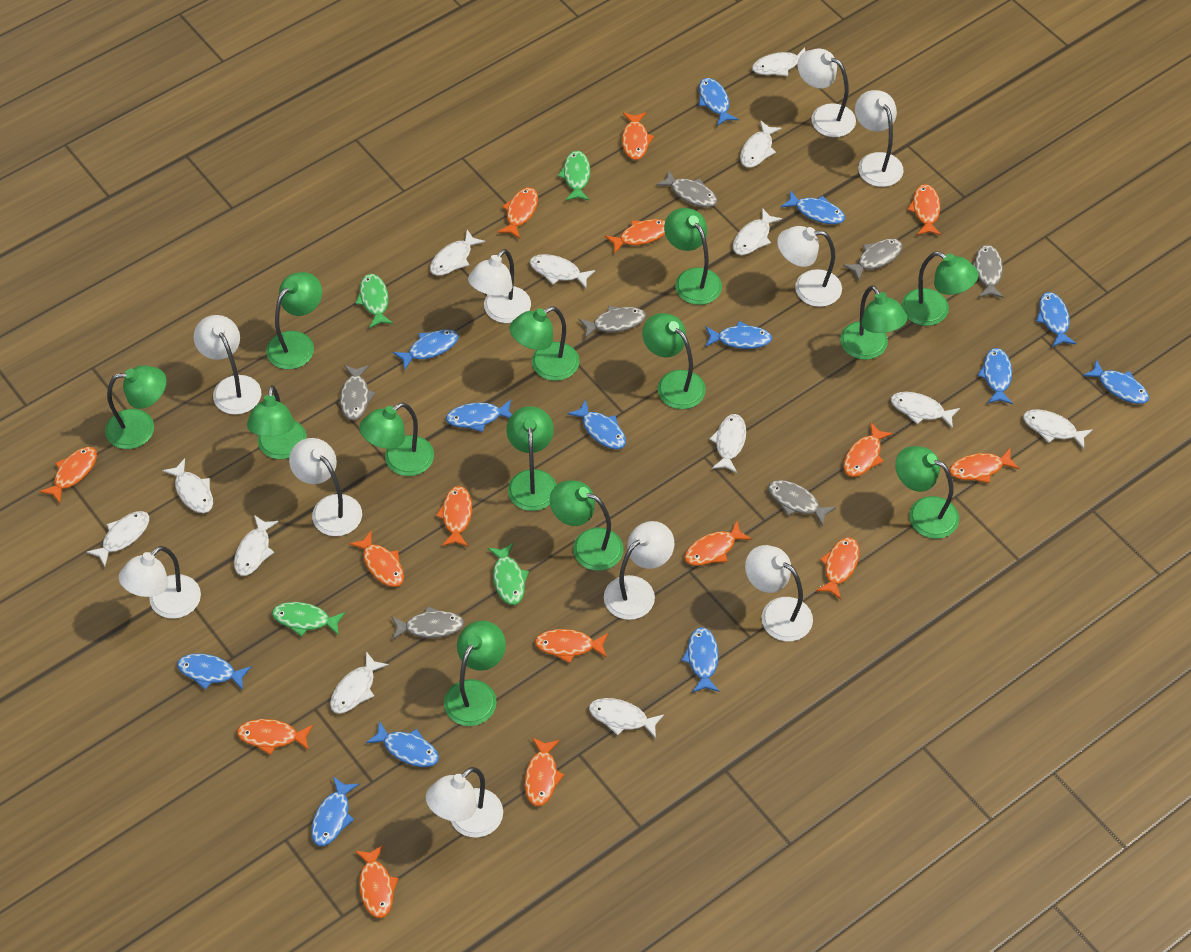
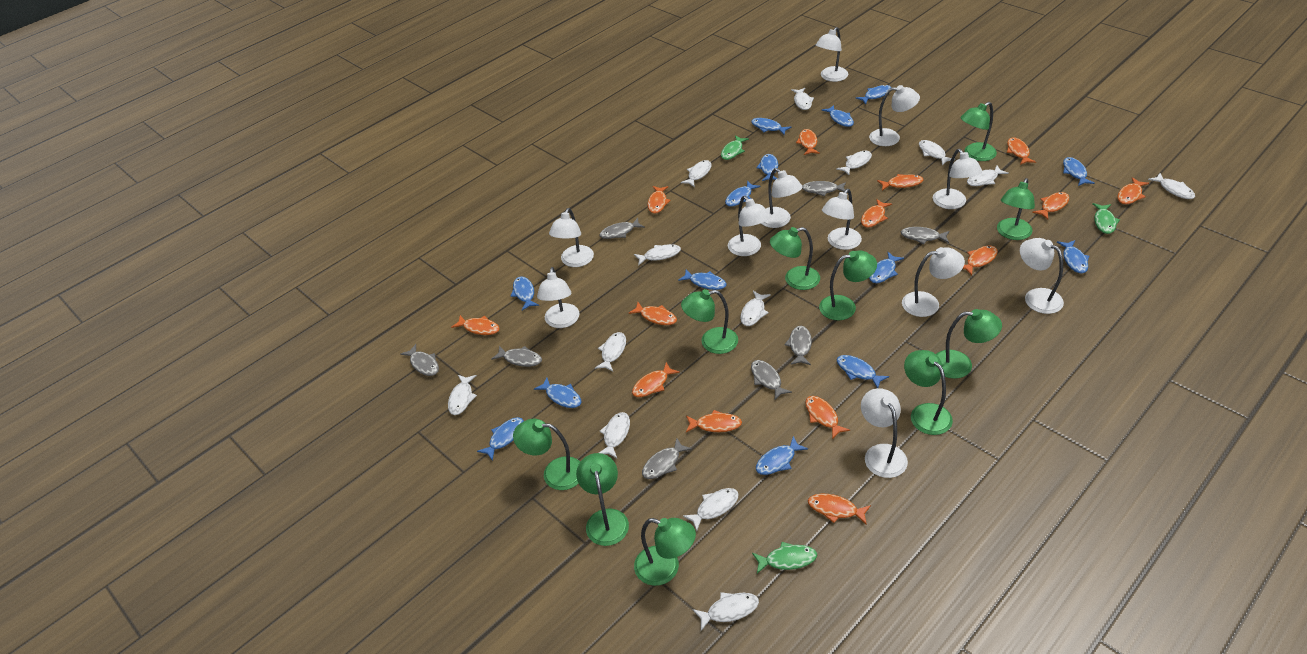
blue fish: 13 -> 14
green fish: 4 -> 3
green lamp: 13 -> 10
grey fish: 7 -> 8
orange fish: 15 -> 14
white lamp: 10 -> 11

